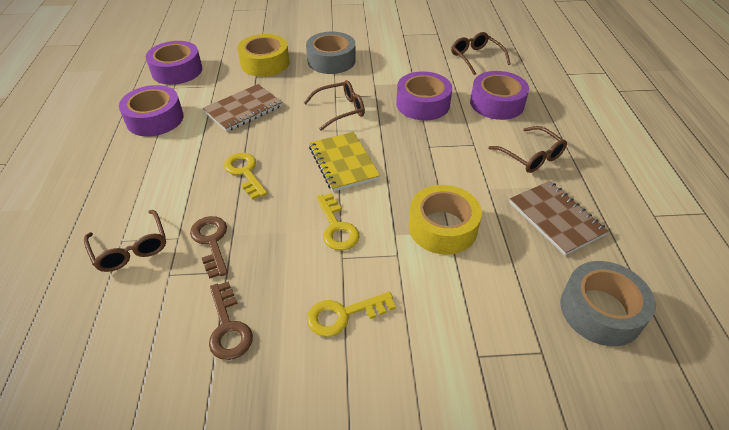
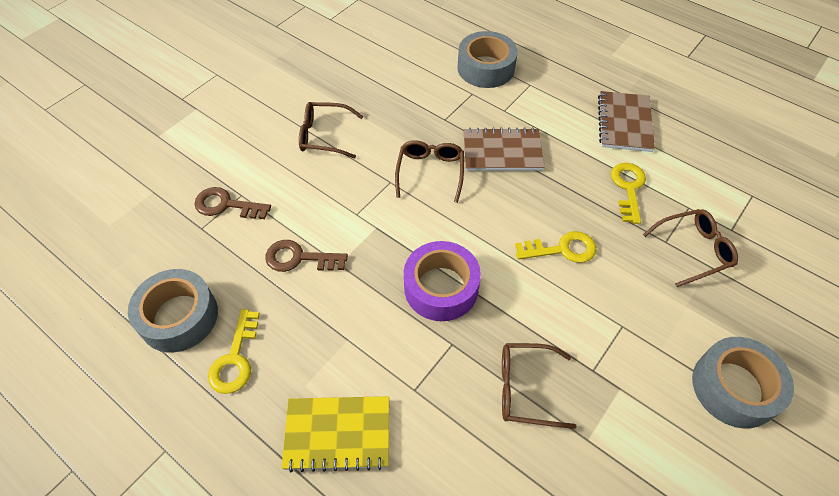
grey tape: 2 -> 3
purple tape: 4 -> 1
yellow tape: 2 -> 0

